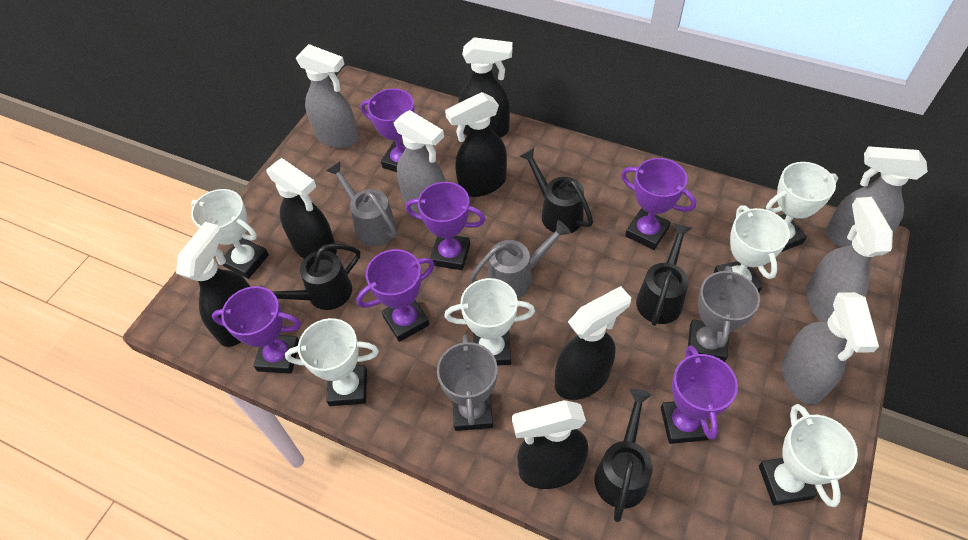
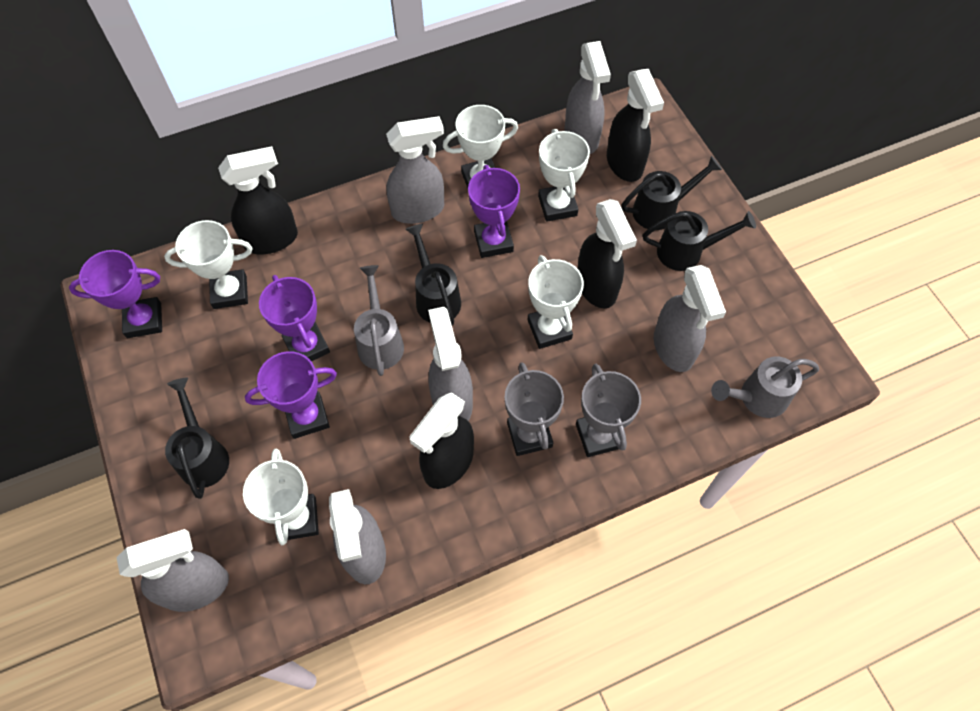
black spray bottle: 6 -> 4
grey spray bottle: 5 -> 6
purple trophy: 6 -> 4
white trophy: 6 -> 5

